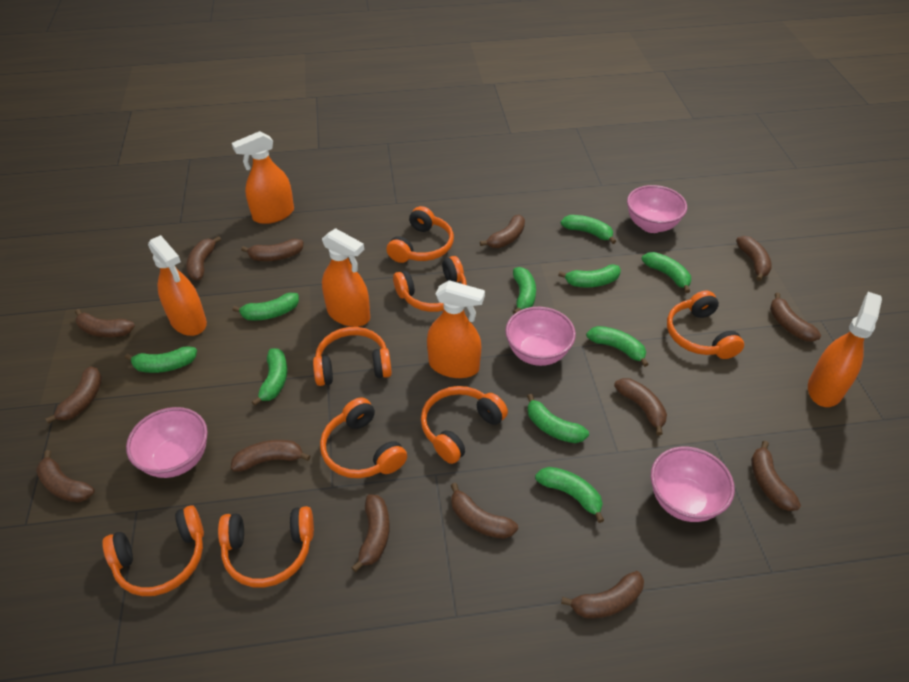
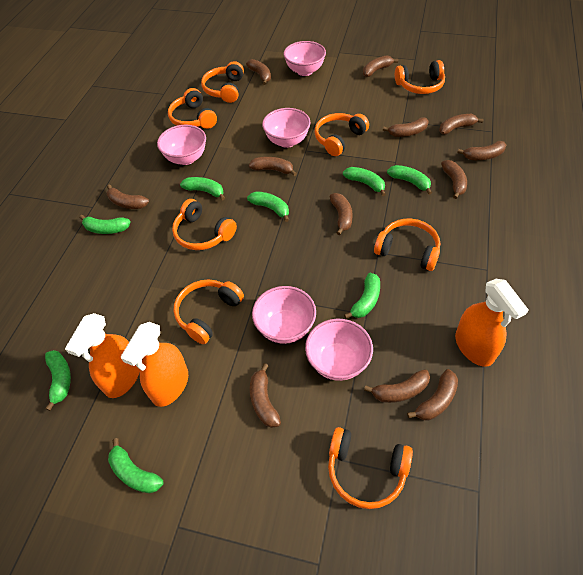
brown banana: 14 -> 12
green banana: 10 -> 8
orange spray bottle: 5 -> 3
pink bowl: 4 -> 5

